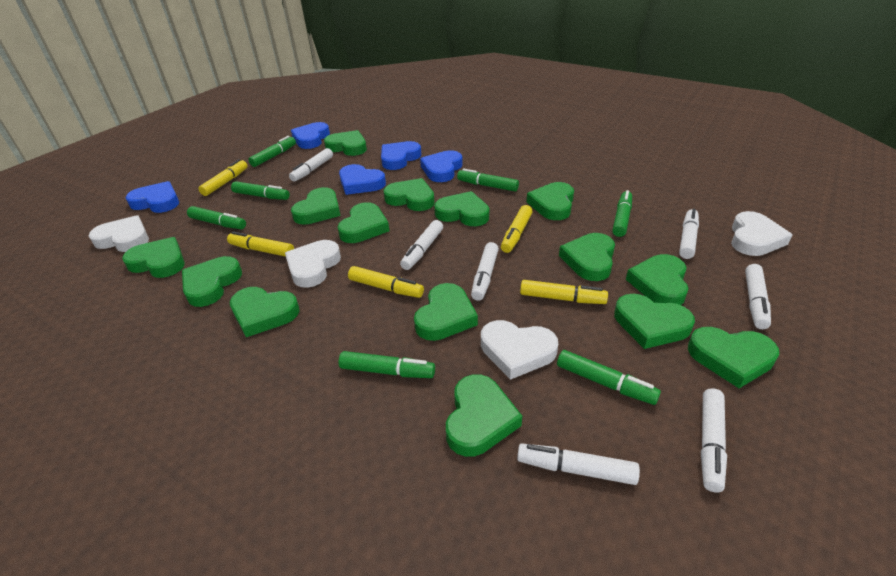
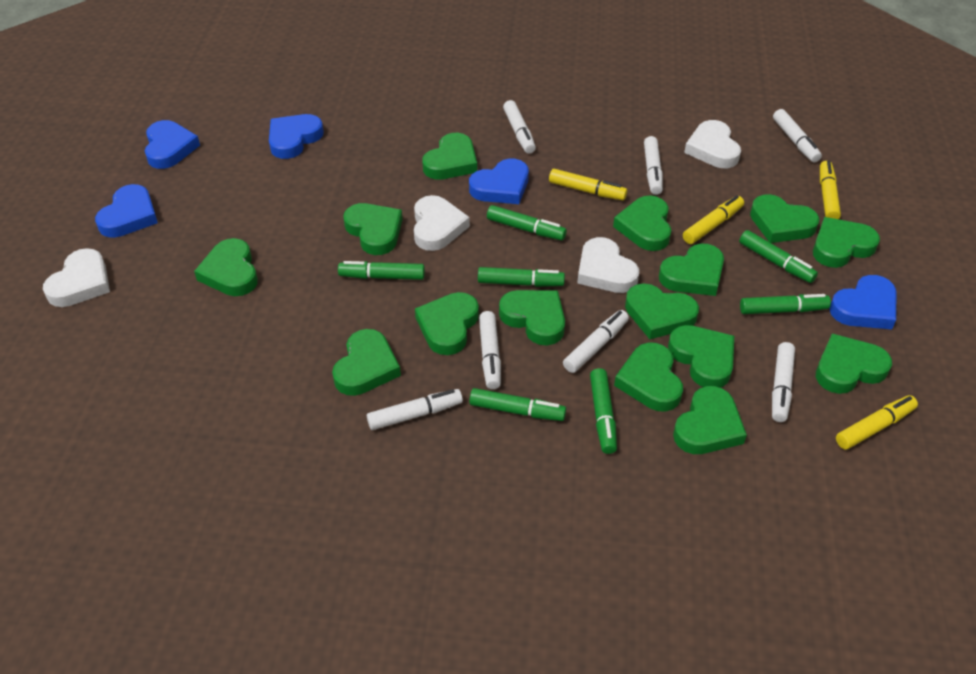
yellow marker: 5 -> 4

